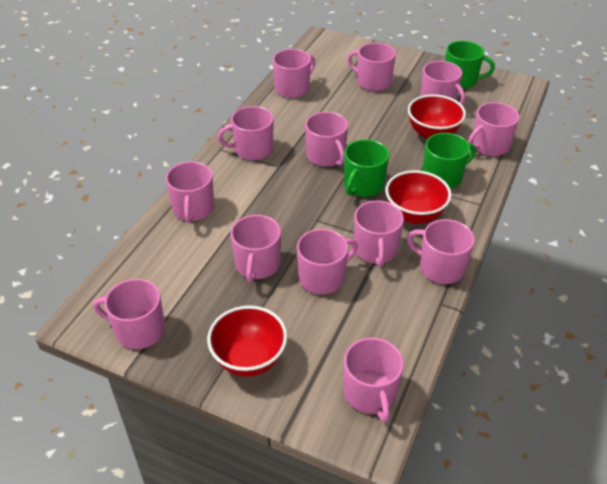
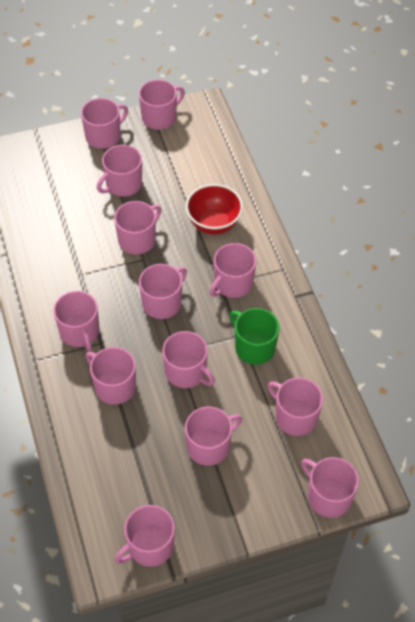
green mug: 3 -> 1
red bowl: 3 -> 1

